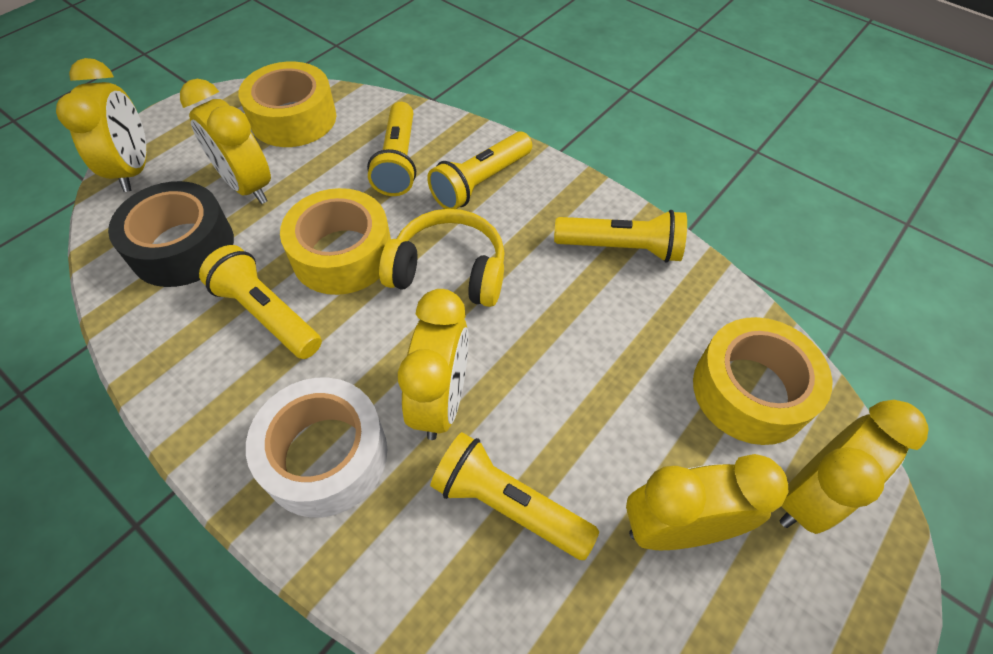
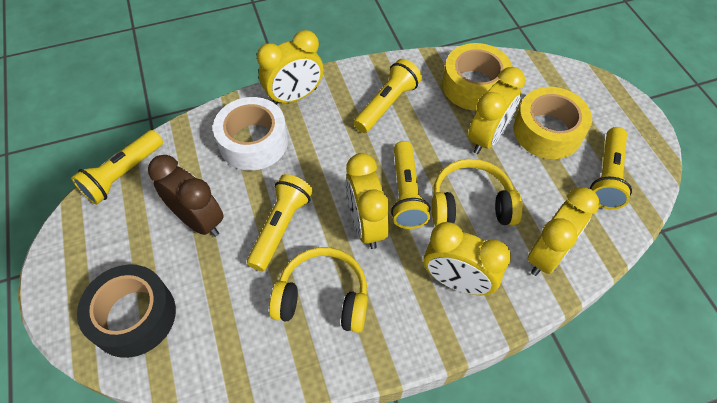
brown clock: 0 -> 1
yellow headphones: 1 -> 2
yellow tape: 3 -> 2

